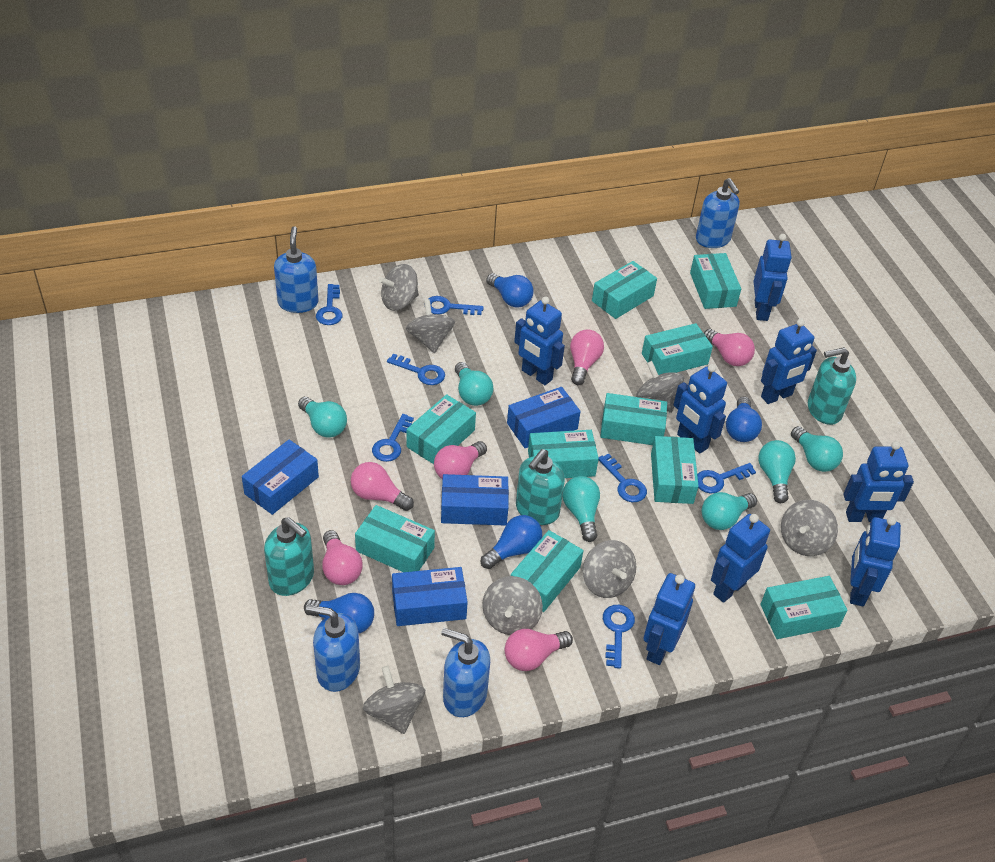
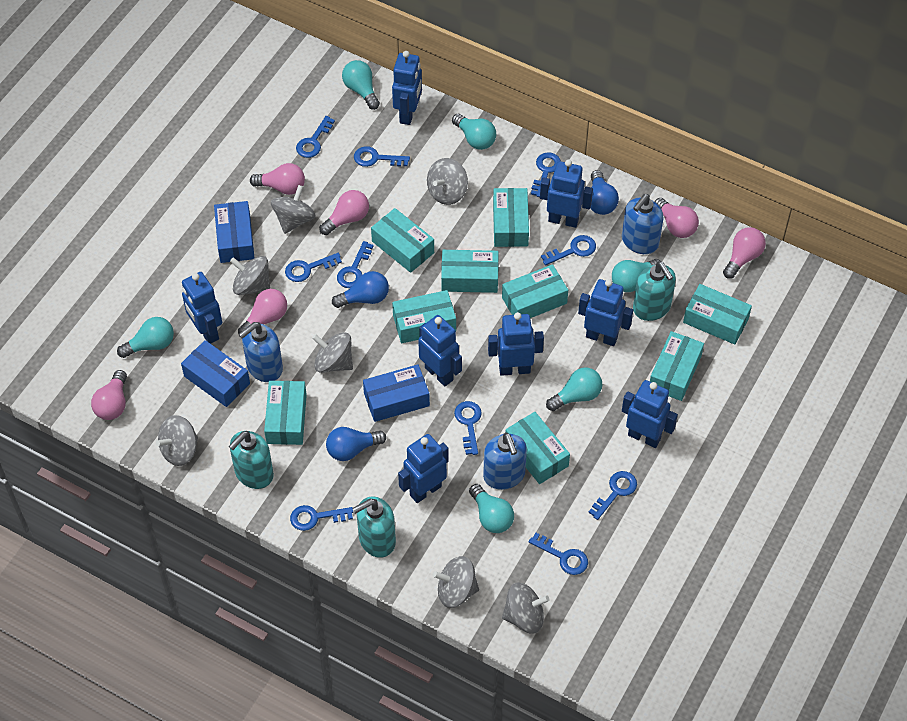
blue box: 4 -> 3
blue key: 7 -> 10
blue light bulb: 4 -> 3
blue soap dispenser: 4 -> 3
turquoise box: 10 -> 9

